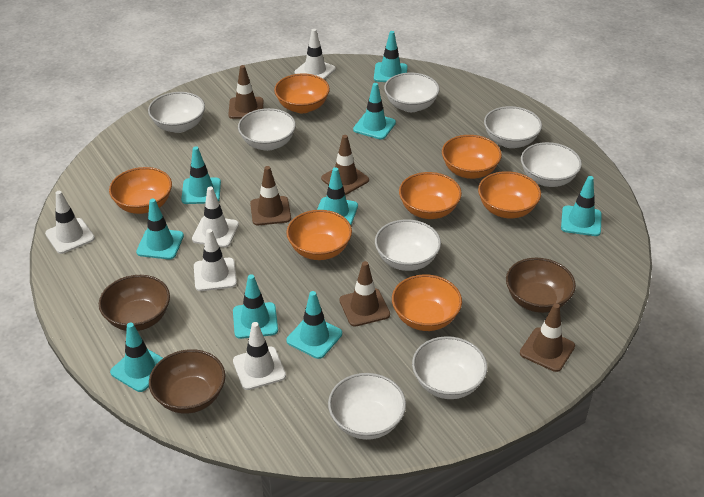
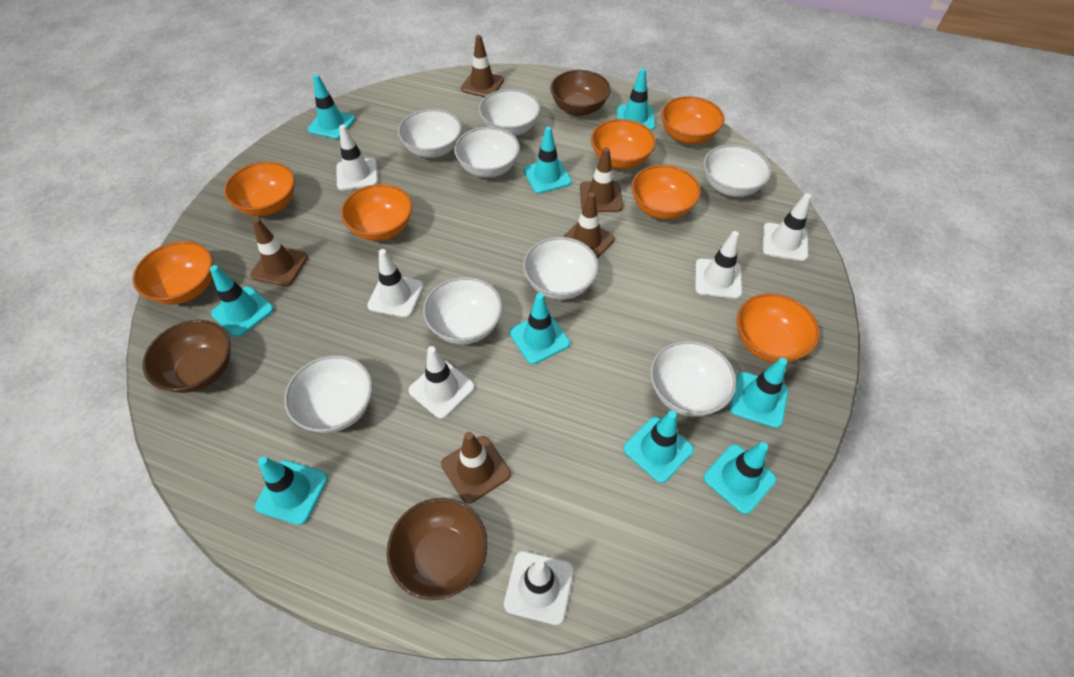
white traffic cone: 5 -> 6

